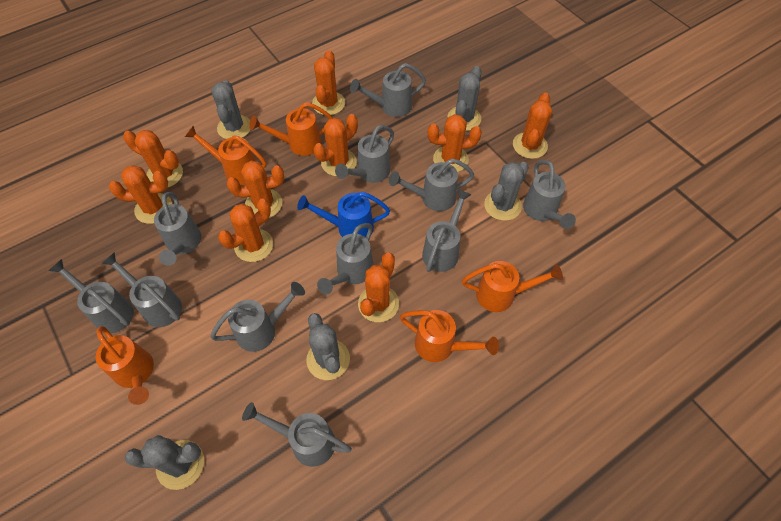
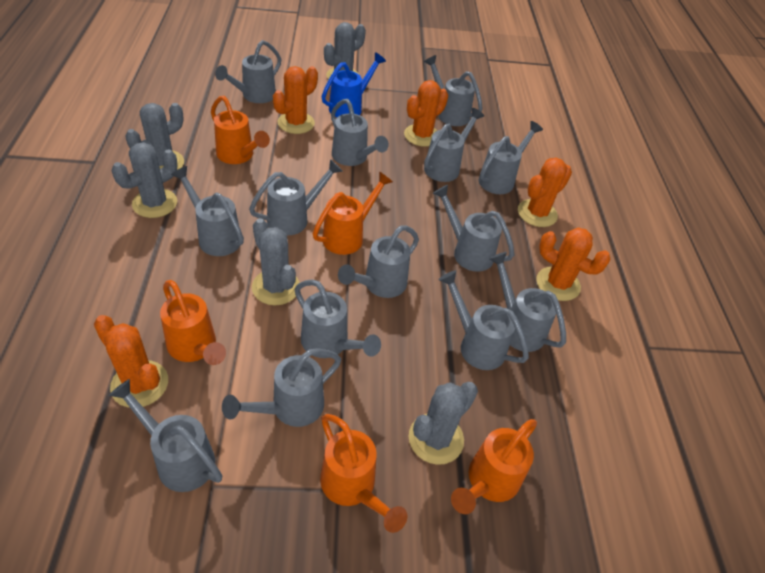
grey watering can: 11 -> 14
orange cactus: 9 -> 5

